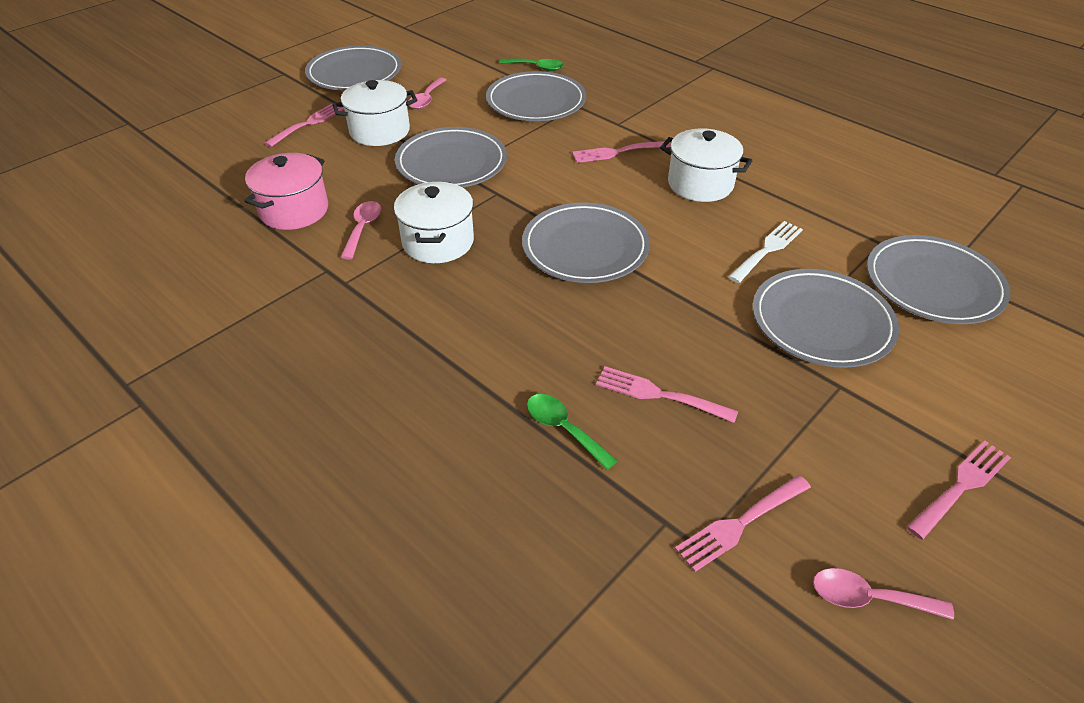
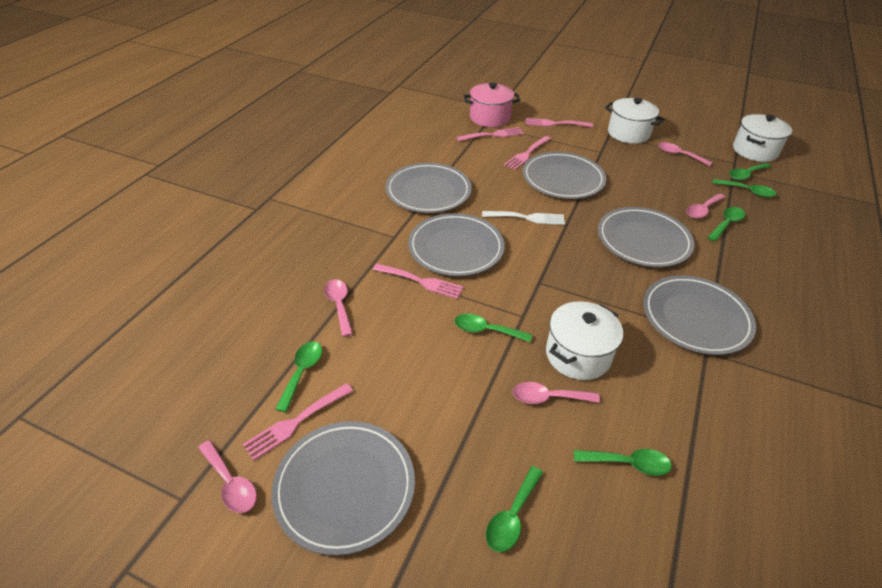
green spoon: 2 -> 7
pink spoon: 3 -> 5

